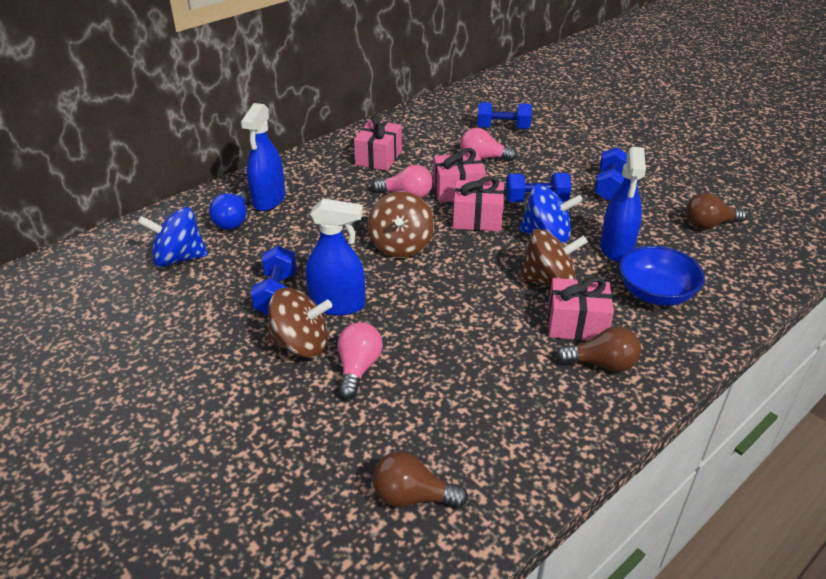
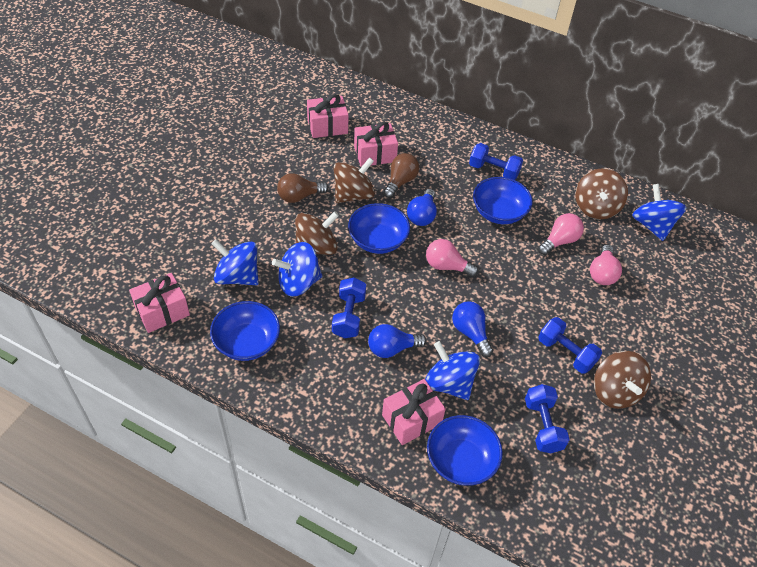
blue bowl: 1 -> 4
blue light bulb: 1 -> 3
blue spinning top: 2 -> 4
blue spray bottle: 3 -> 0
brown light bulb: 3 -> 2
brown spinning top: 3 -> 4

